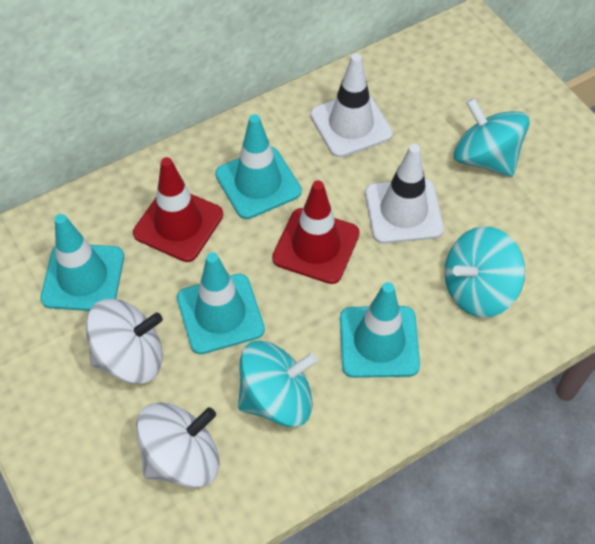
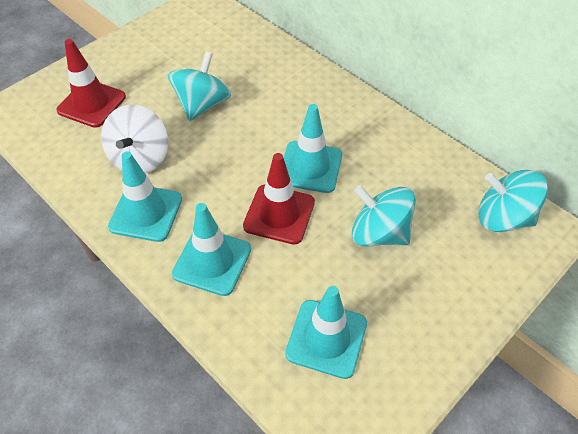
white spinning top: 2 -> 1
white traffic cone: 2 -> 0

